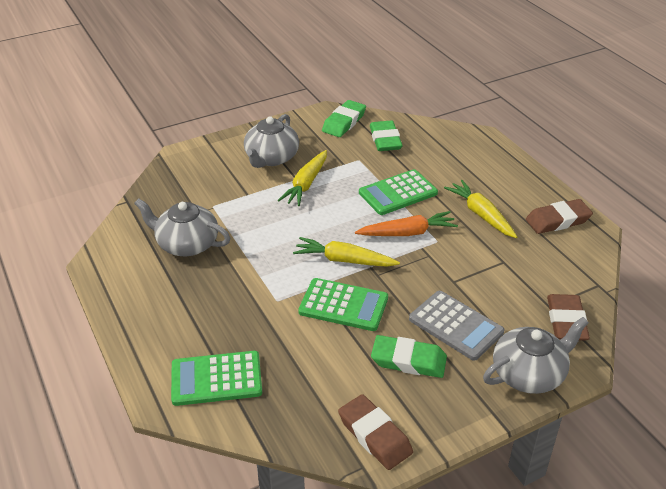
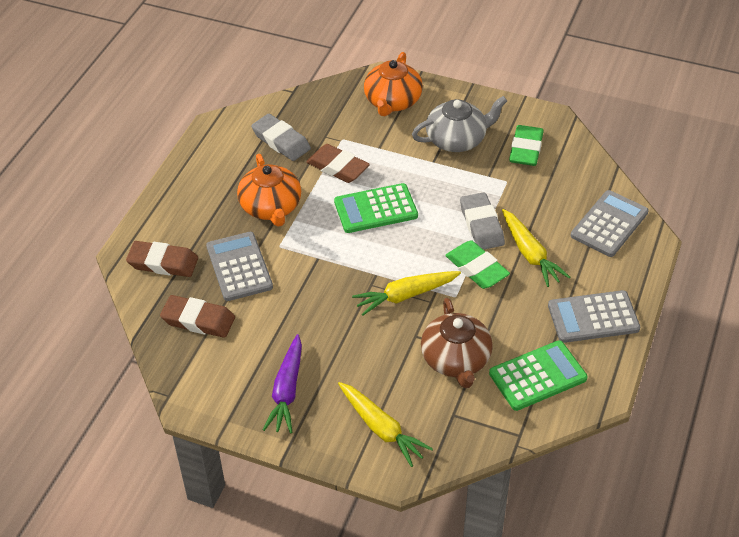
brown teapot: 0 -> 1
green calculator: 3 -> 2
green eraser: 3 -> 2
grey calculator: 1 -> 3
grey eraser: 0 -> 2
grey teapot: 3 -> 1
orange carrot: 1 -> 0
orange teapot: 0 -> 2
purple carrot: 0 -> 1

